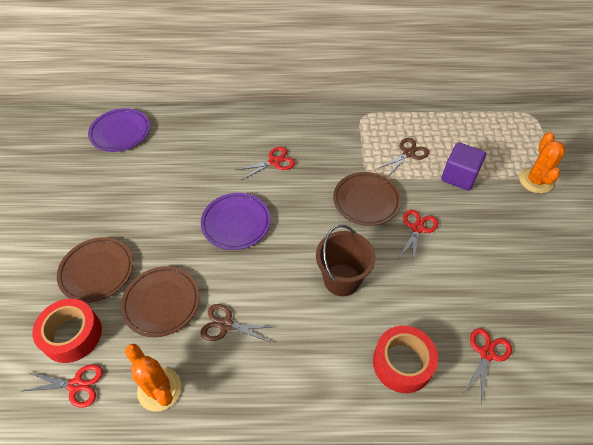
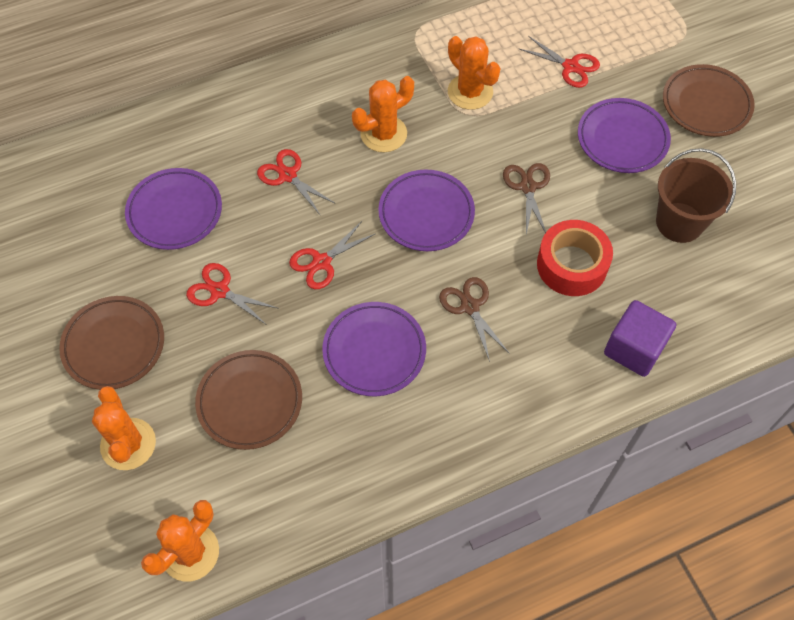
orange cactus: 2 -> 4
purple plate: 2 -> 4
red tape: 2 -> 1

